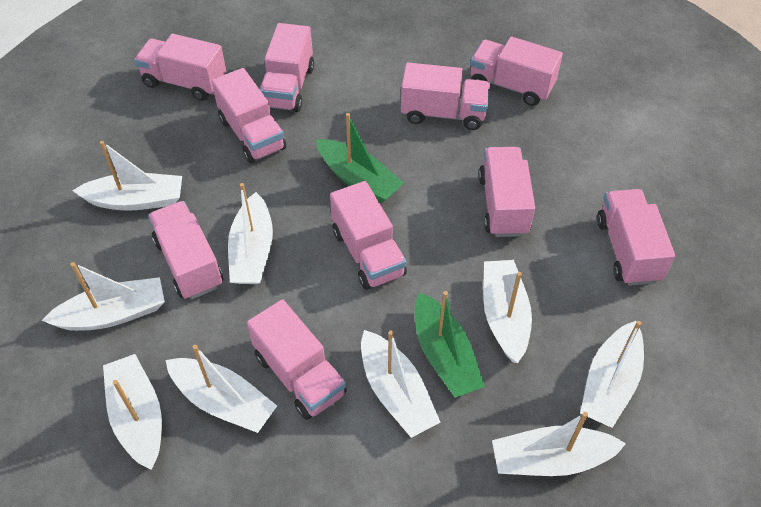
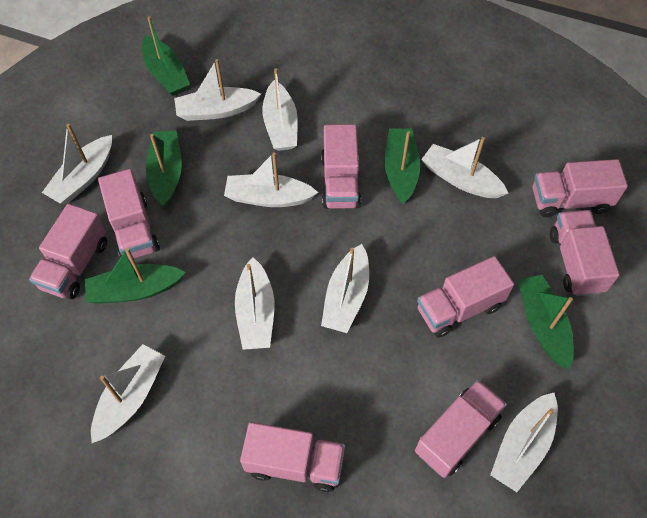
green boat: 2 -> 5
pink truck: 10 -> 8

